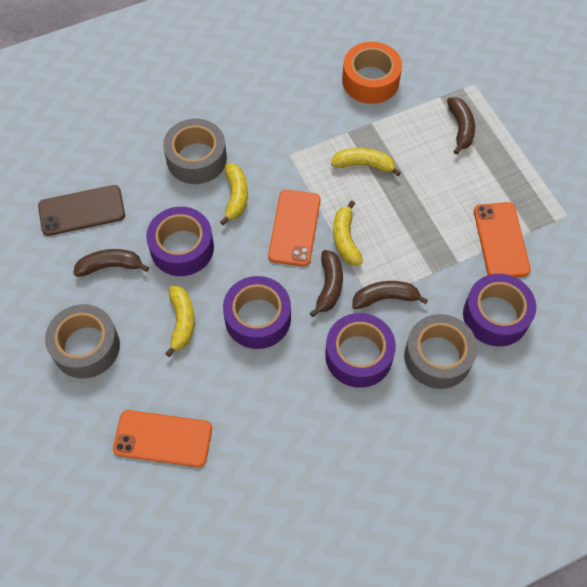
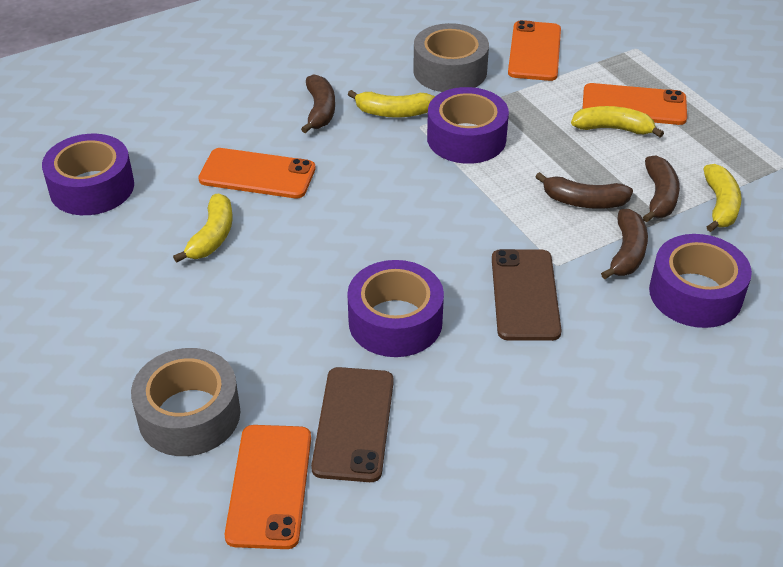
brown phone: 1 -> 2
grey tape: 3 -> 2
orange phone: 3 -> 4
orange tape: 1 -> 0

